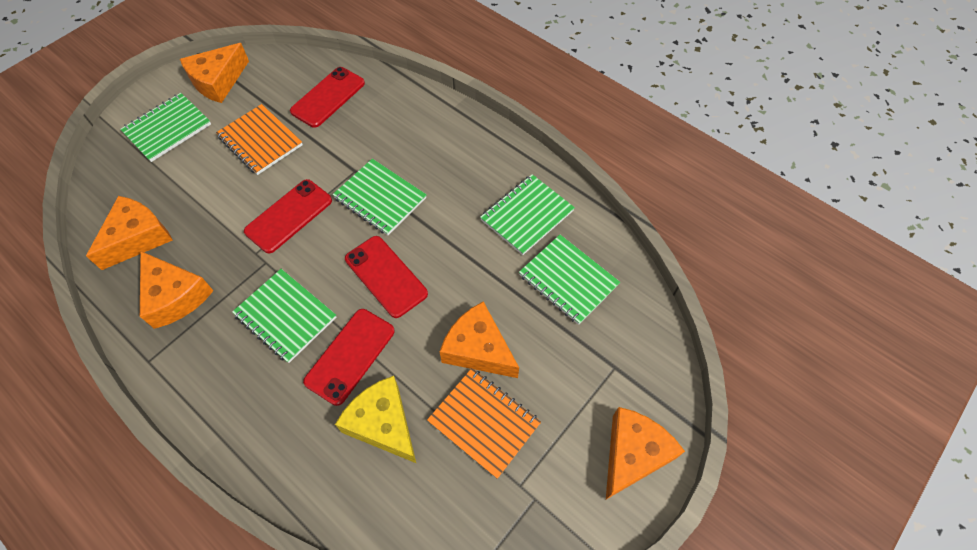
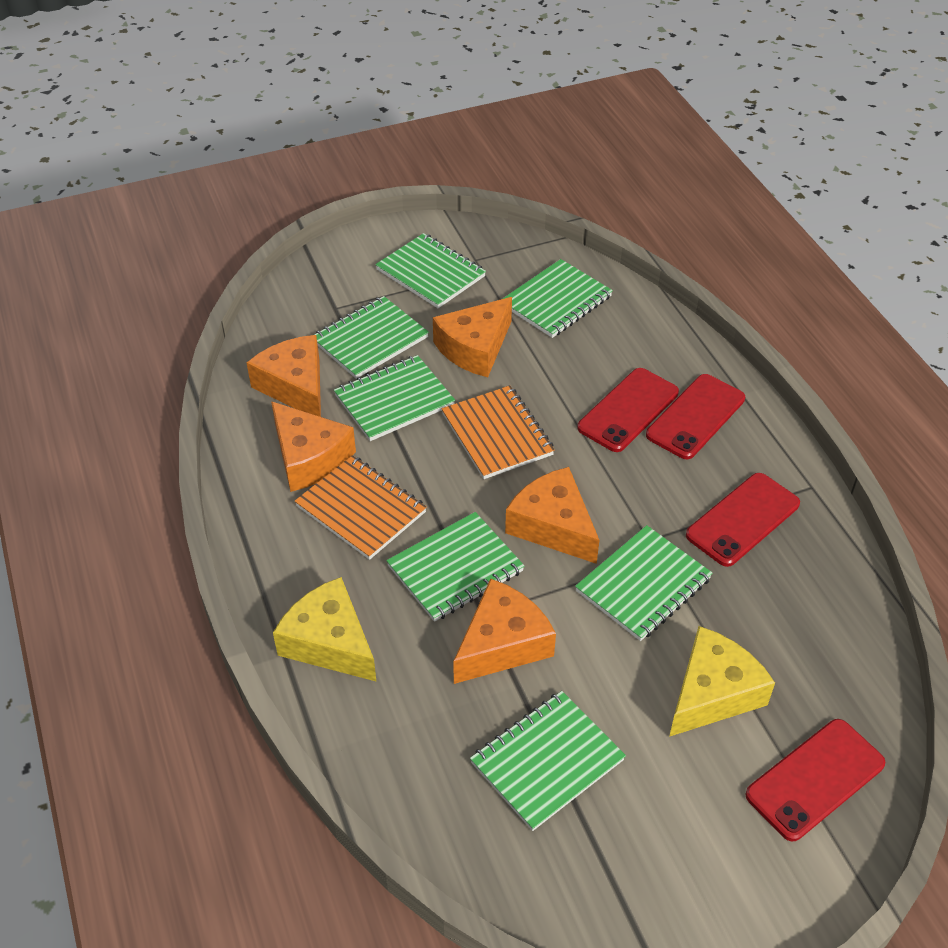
green notebook: 5 -> 7
yellow cheese: 1 -> 2

